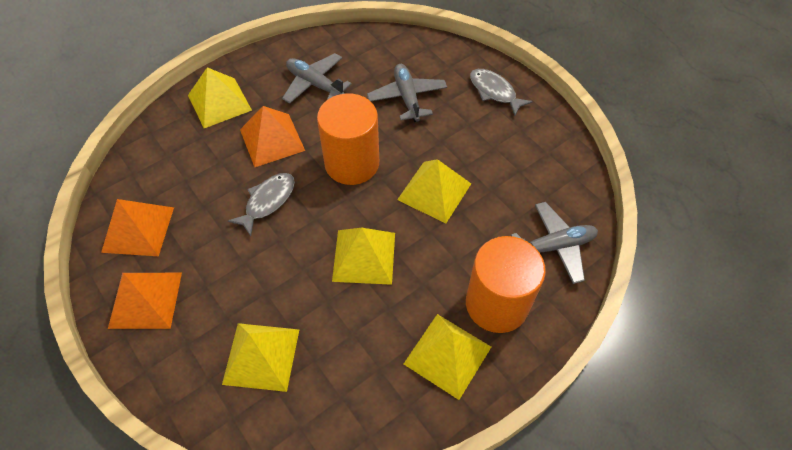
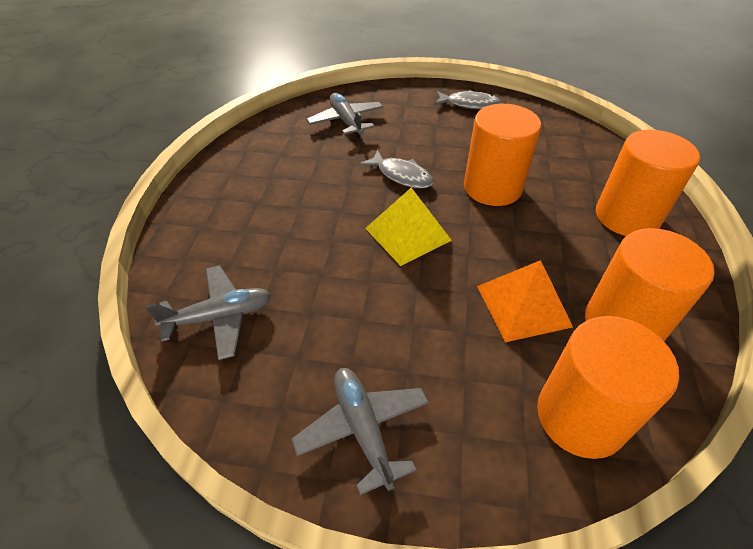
orange cylinder: 2 -> 4
orange pyramid: 3 -> 1
yellow pyramid: 5 -> 1

